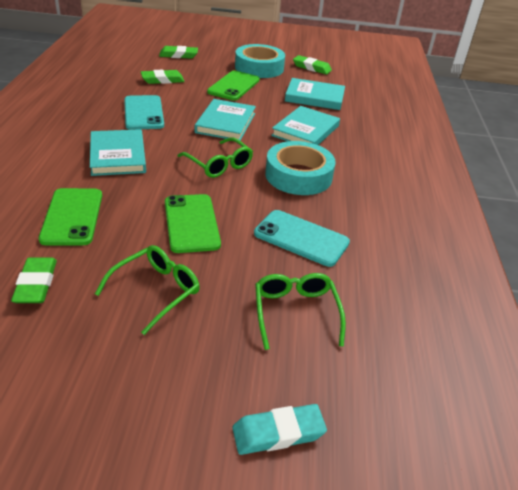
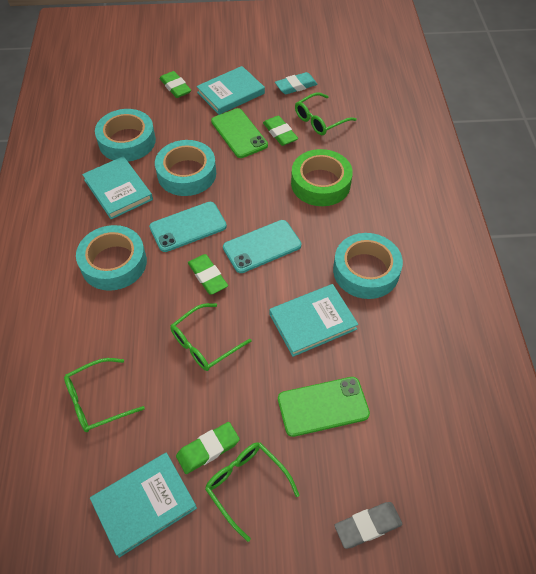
green glasses: 3 -> 4
green phone: 3 -> 2
green tape: 0 -> 1
grey eraser: 0 -> 1
turquoise tape: 2 -> 4

